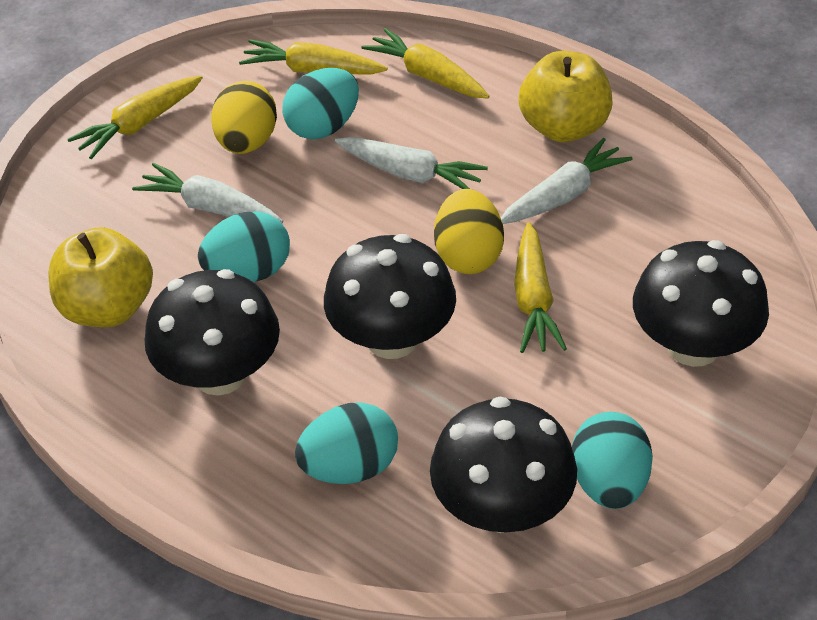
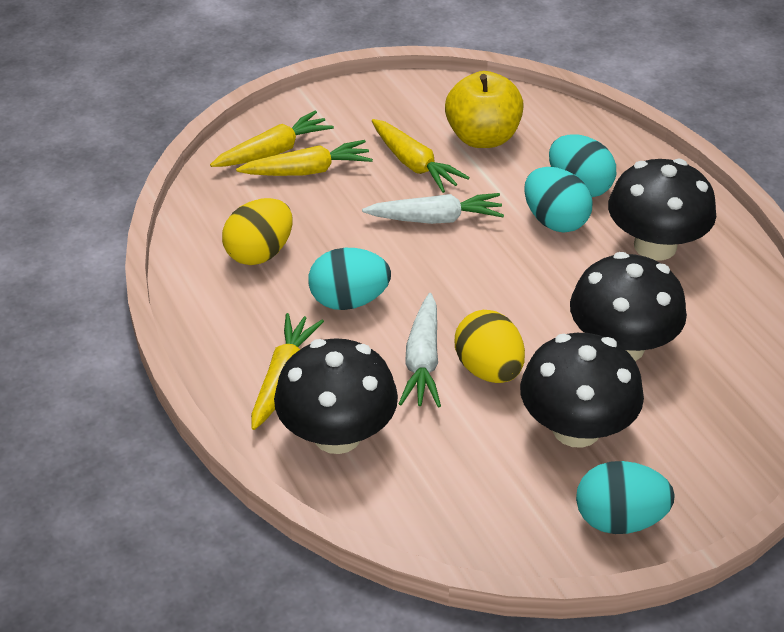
white carrot: 3 -> 2
yellow apple: 2 -> 1

